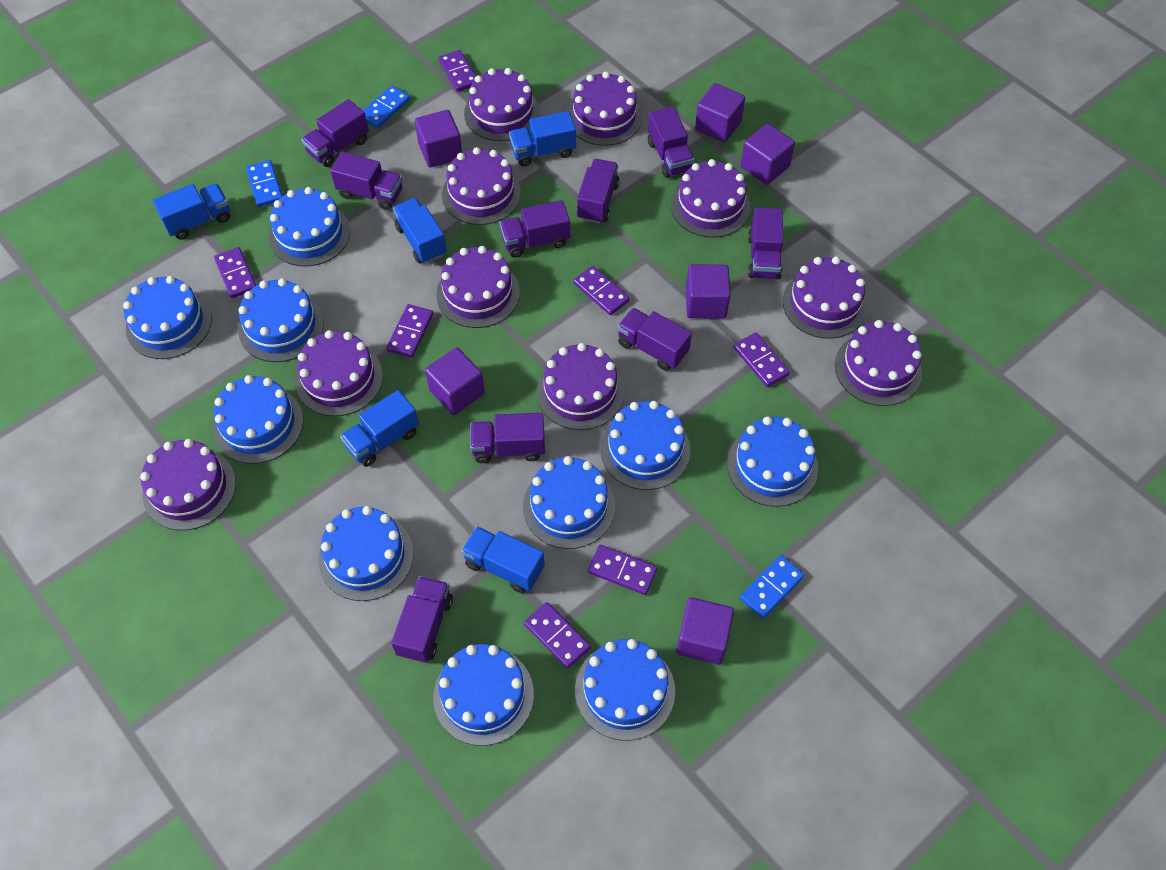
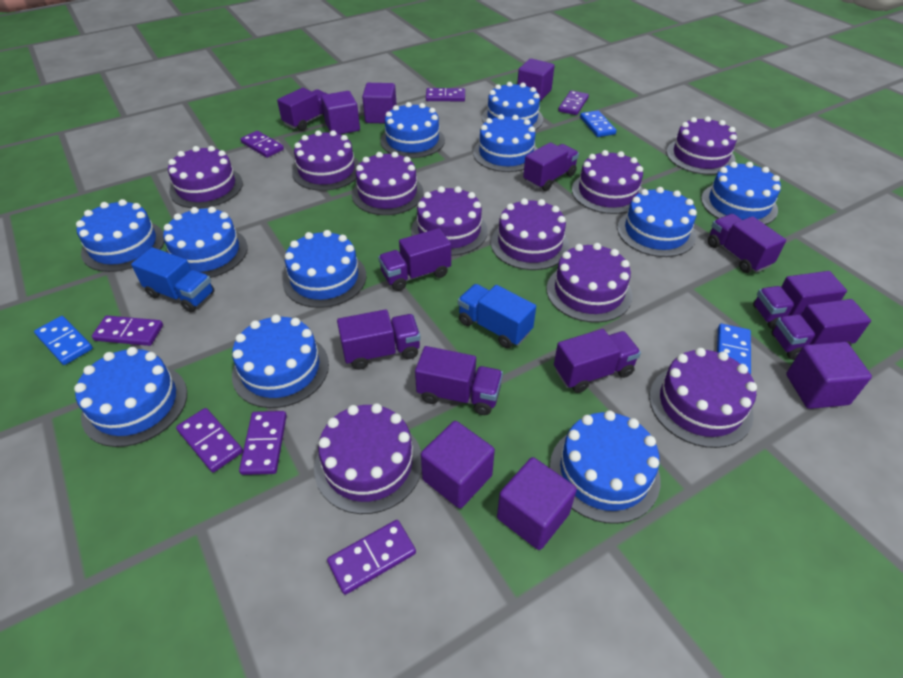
blue cake: 10 -> 11
blue truck: 5 -> 2

